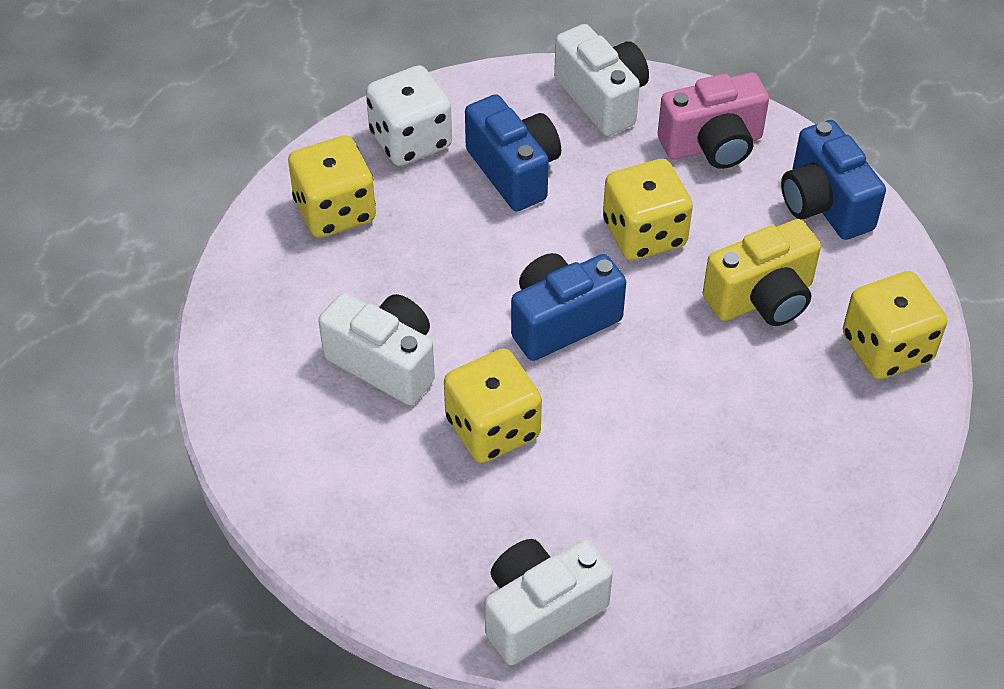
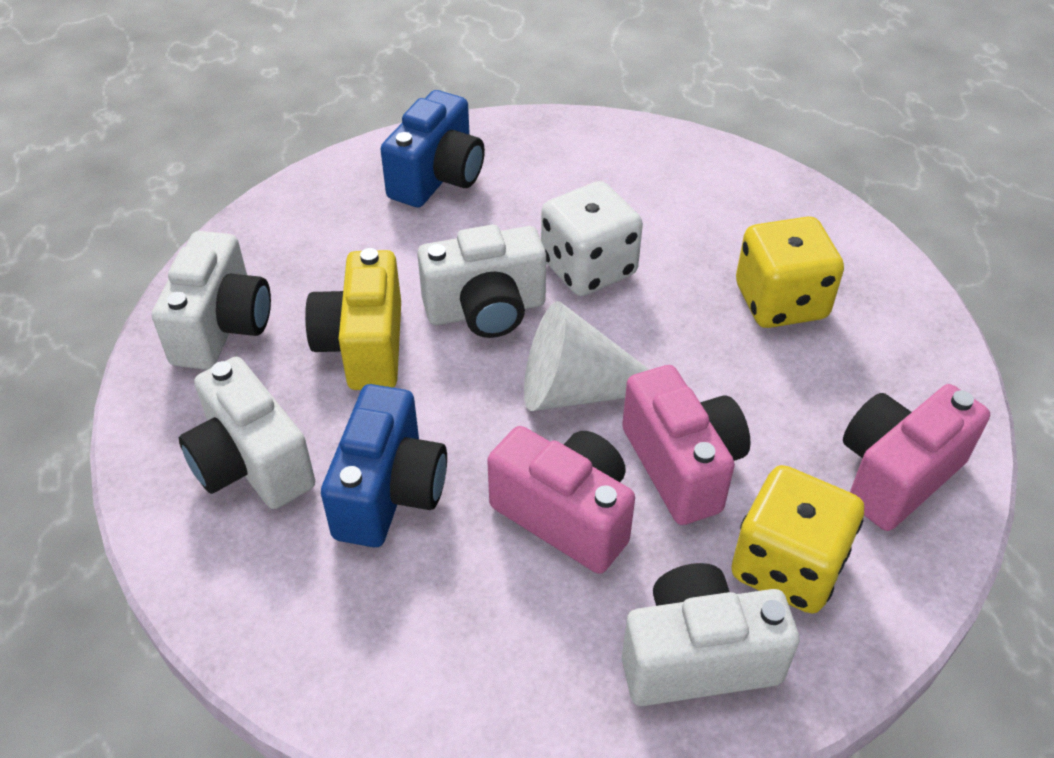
blue camera: 3 -> 2
pink camera: 1 -> 3
white camera: 3 -> 4
white cone: 0 -> 1
yellow dice: 4 -> 2

